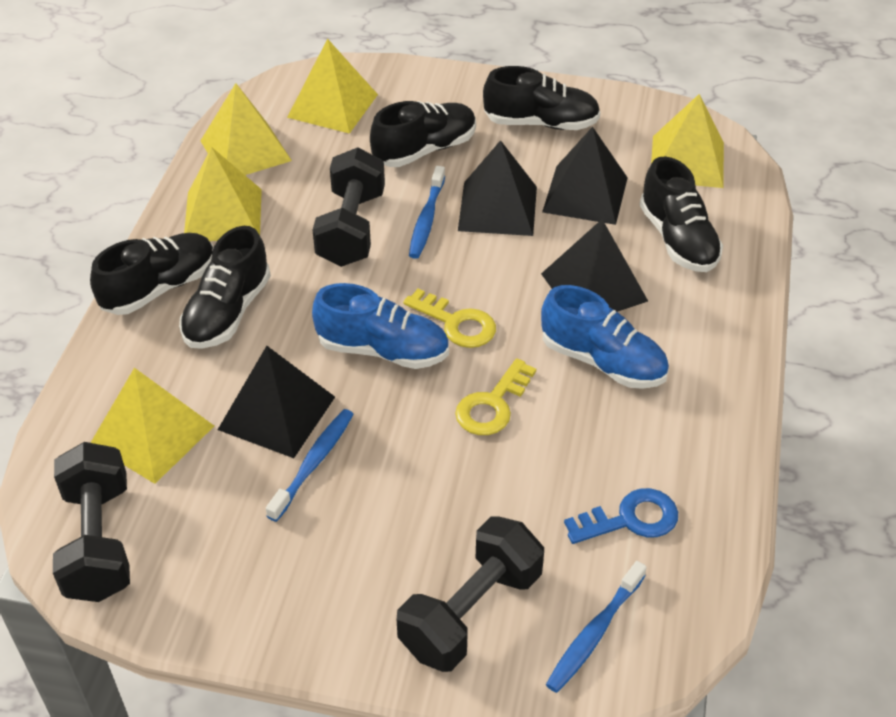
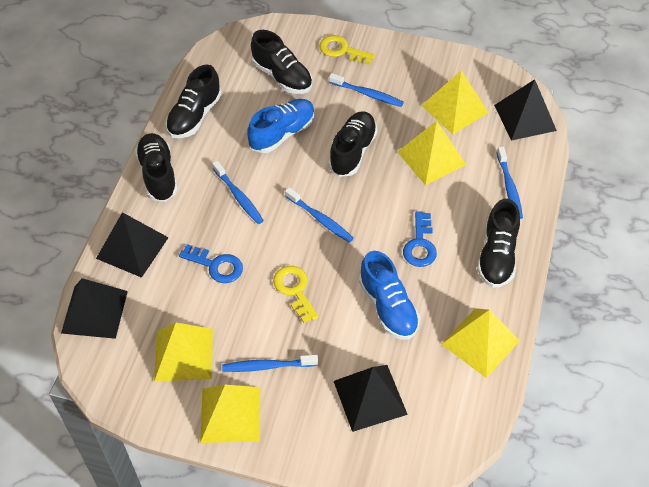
black dumbbell: 3 -> 0
blue key: 1 -> 2
blue toothbrush: 3 -> 5

